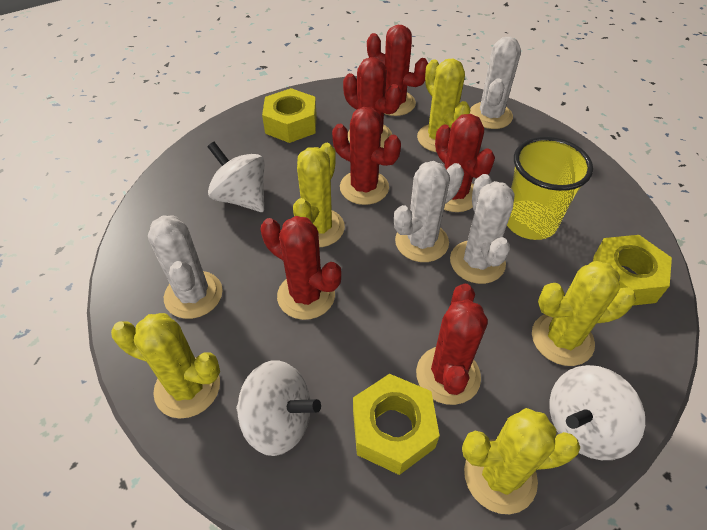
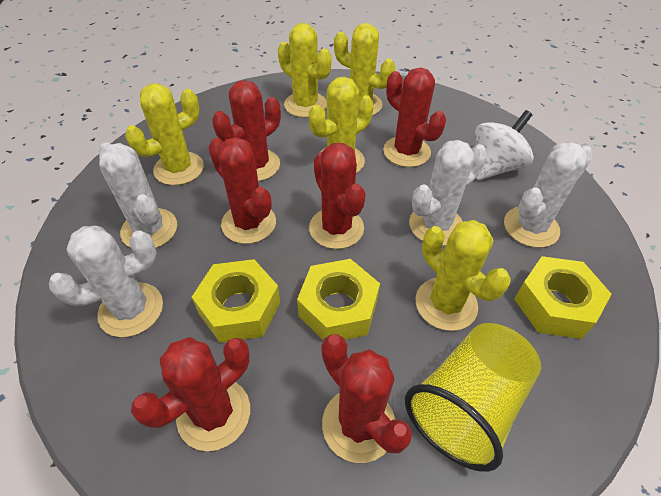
white spinning top: 3 -> 1

